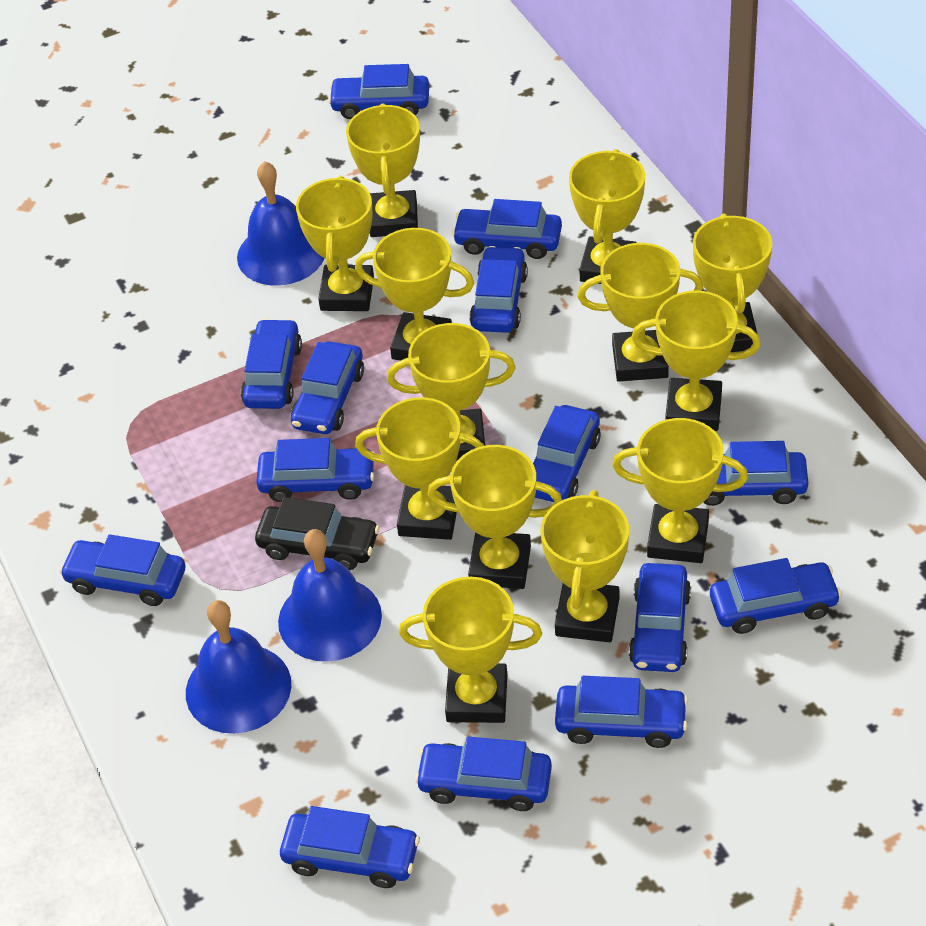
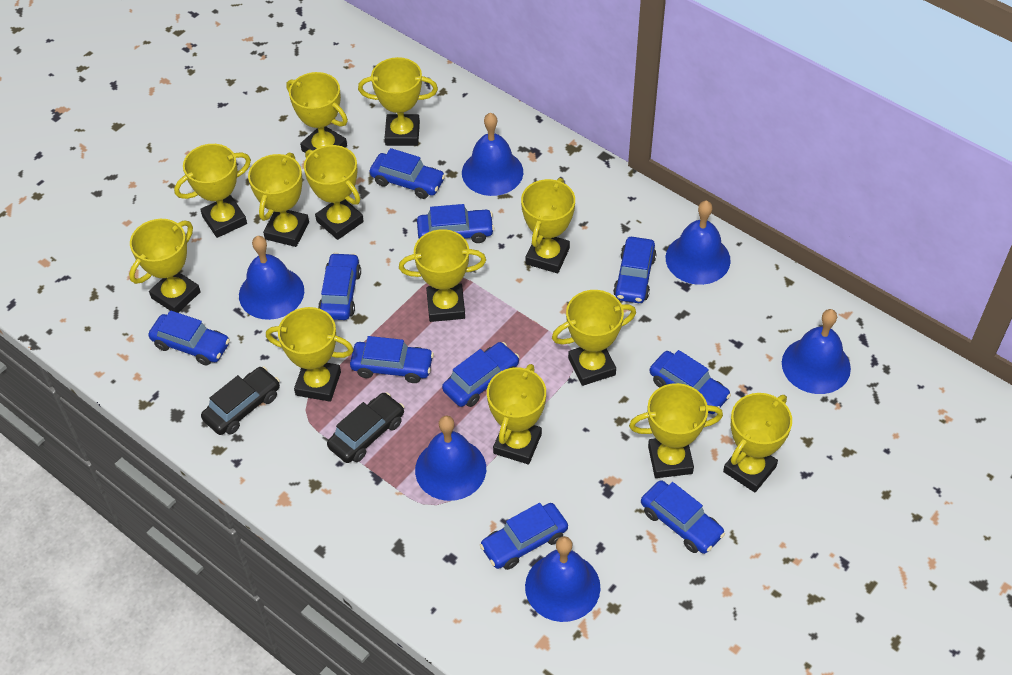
black car: 1 -> 2
blue bell: 3 -> 6
blue car: 14 -> 10

